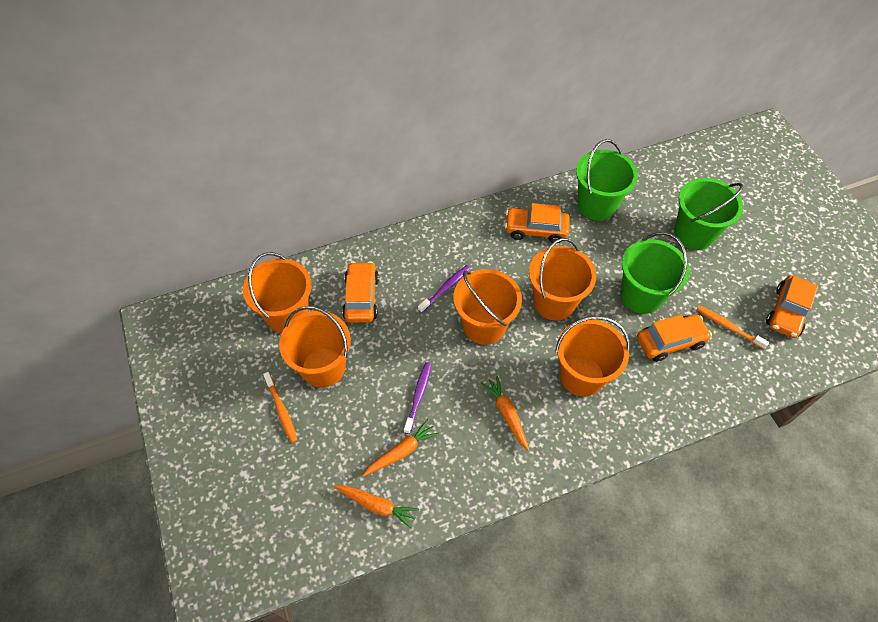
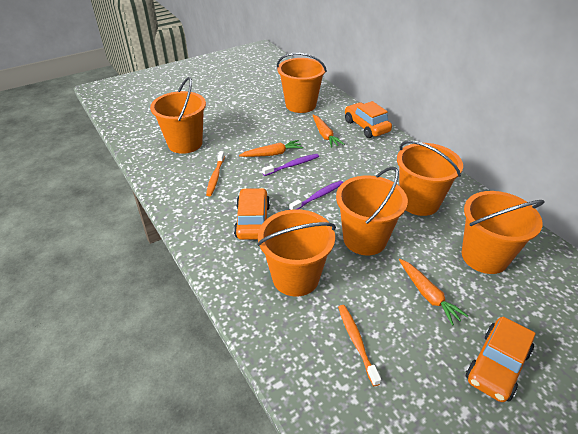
green bucket: 3 -> 0
orange bucket: 5 -> 6
orange car: 4 -> 3

